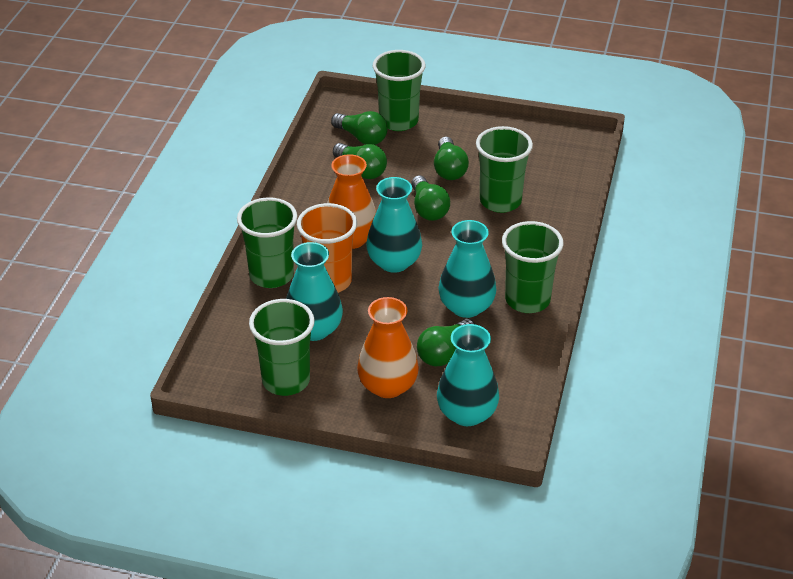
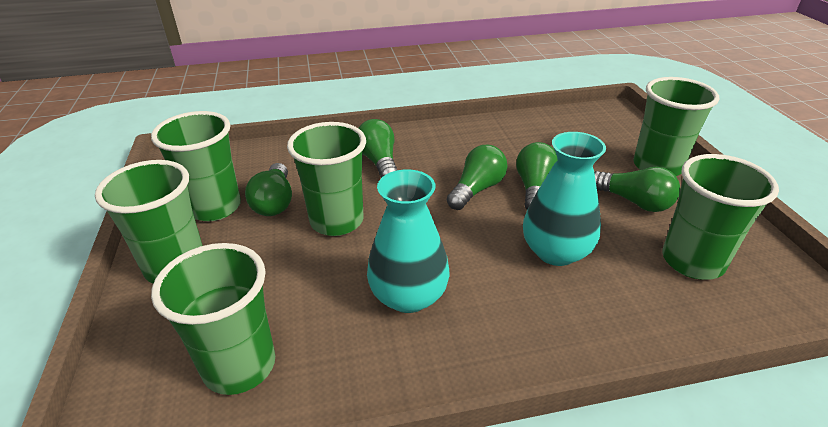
green cup: 5 -> 6
orange cup: 1 -> 0
orange vase: 2 -> 0
turquoise vase: 4 -> 2

